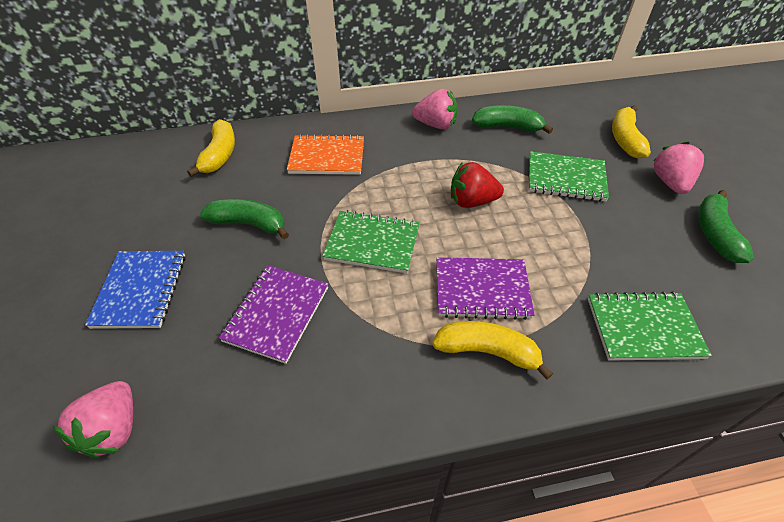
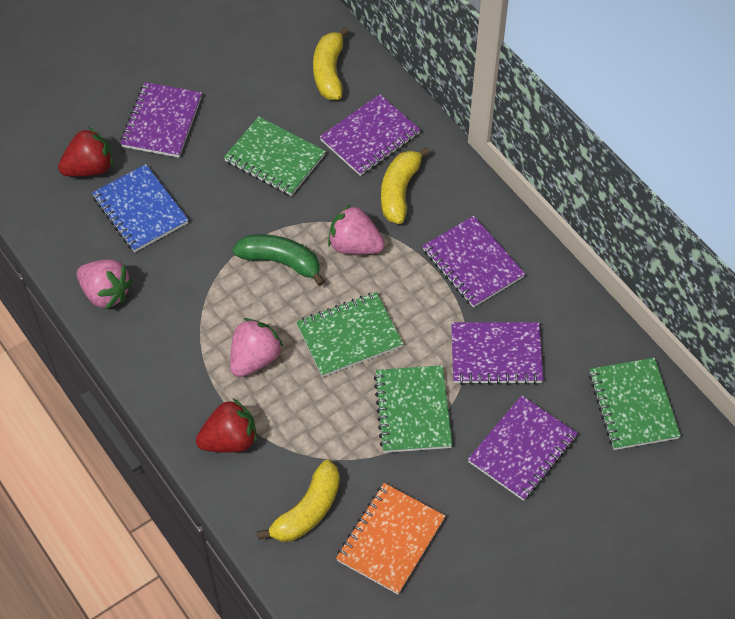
green banana: 3 -> 1
green notebook: 3 -> 4
purple notebook: 2 -> 5
red strawberry: 1 -> 2

